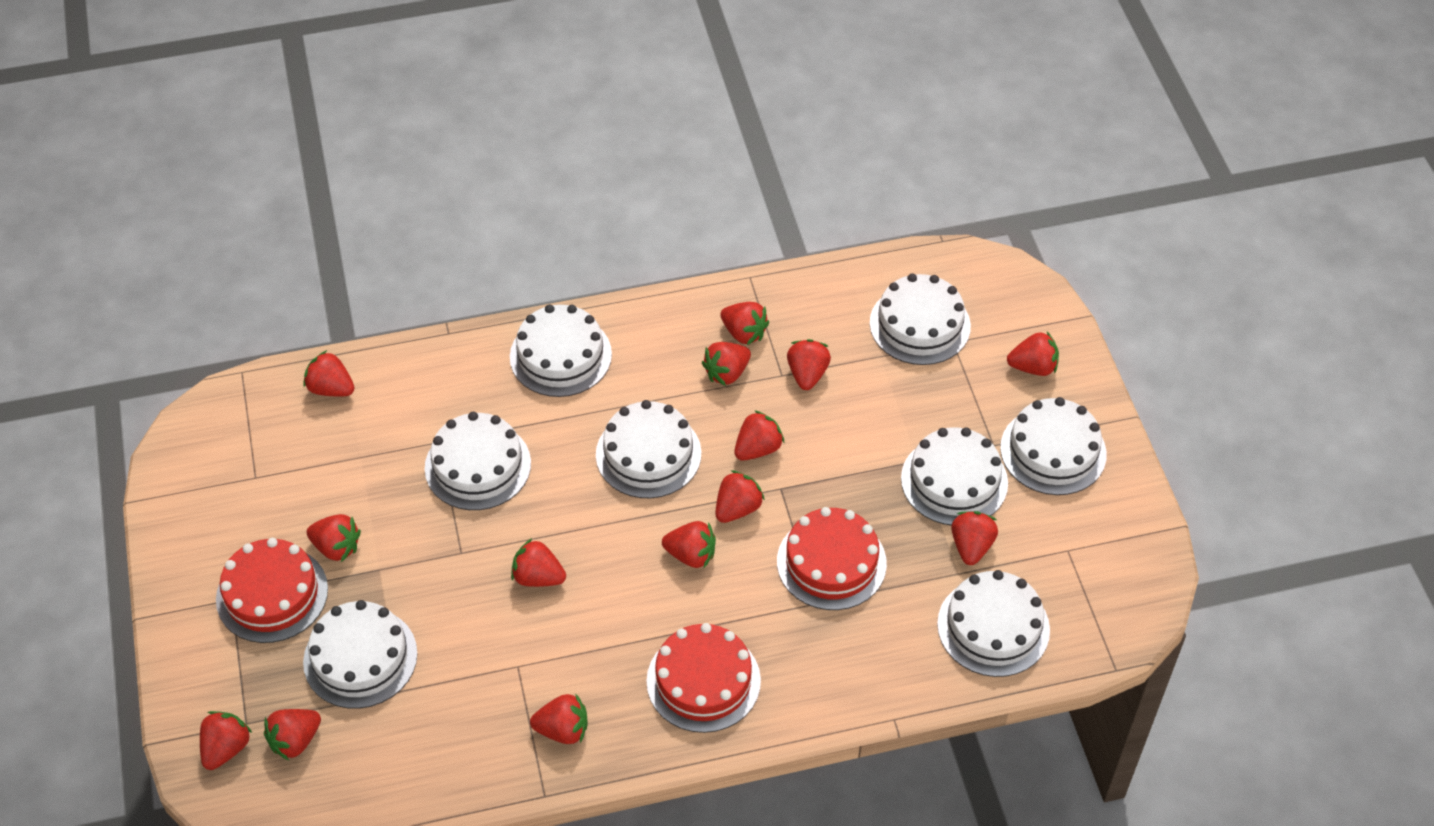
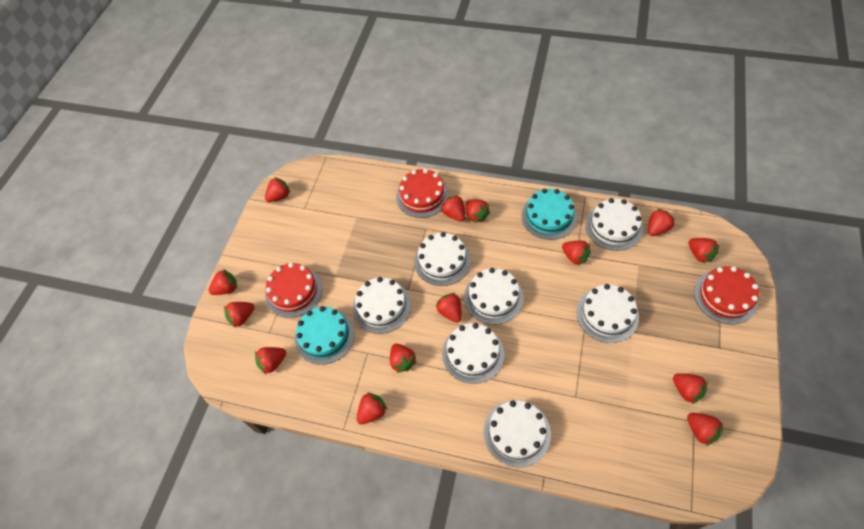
turquoise cake: 0 -> 2
white cake: 8 -> 7

